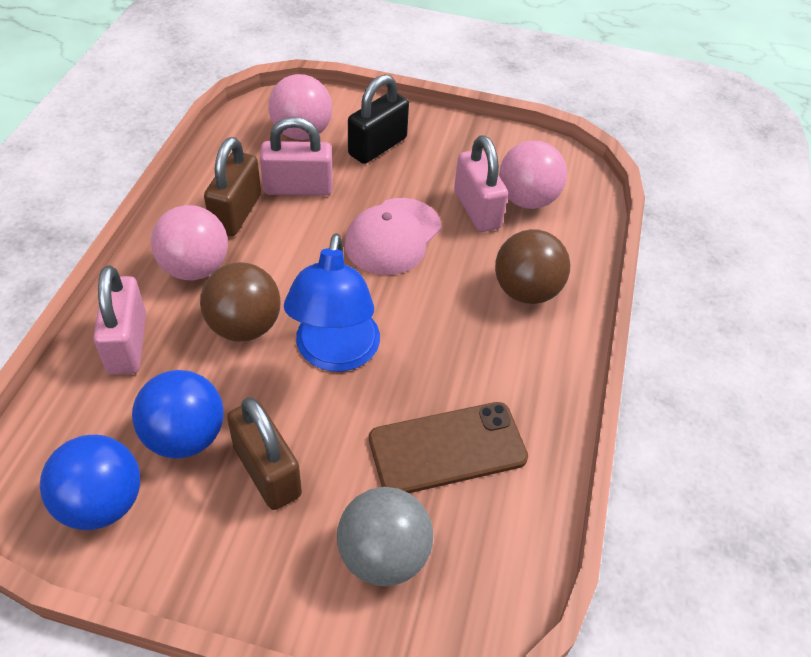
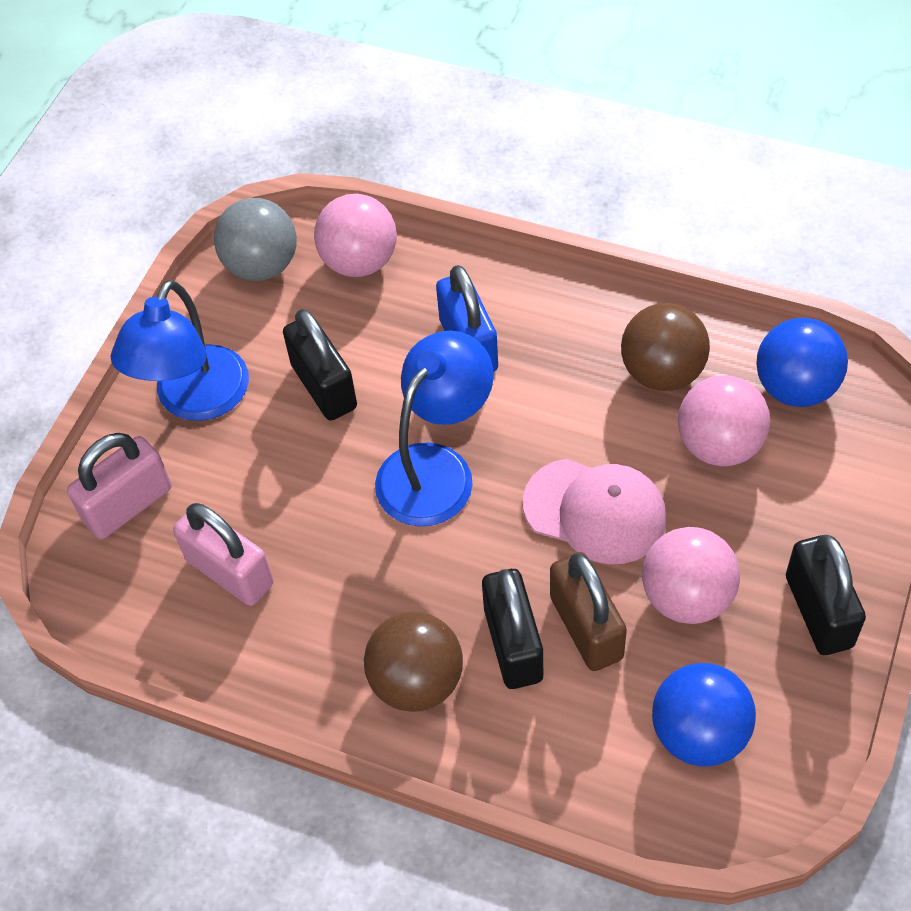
black padlock: 1 -> 3
blue lamp: 1 -> 2
blue padlock: 0 -> 1
brown padlock: 2 -> 1
brown phone: 1 -> 0
pink padlock: 3 -> 2

